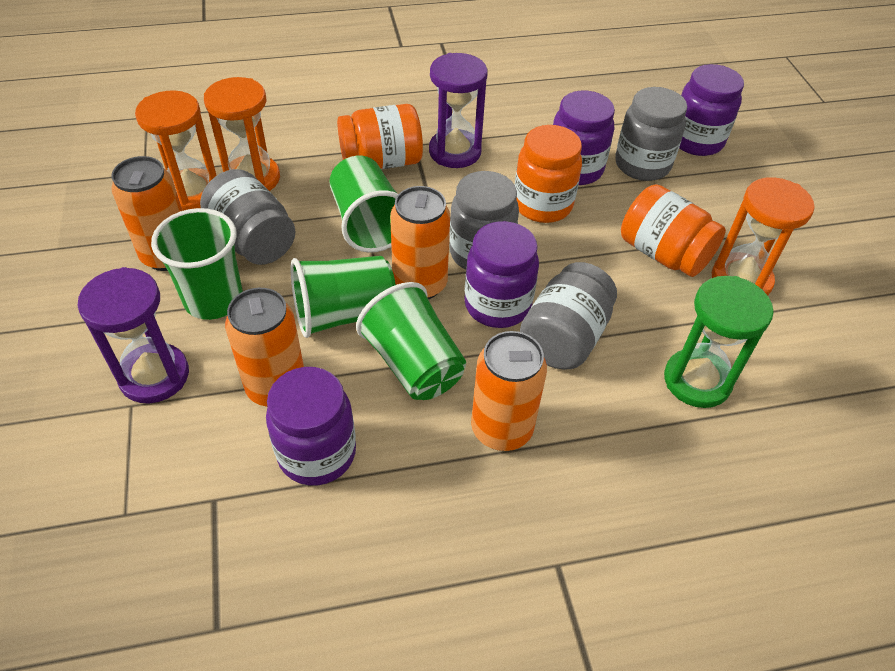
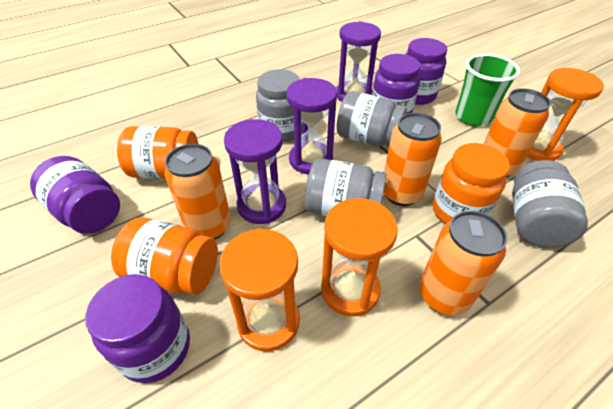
green cup: 4 -> 1
green hourglass: 1 -> 0
purple hourglass: 2 -> 3

